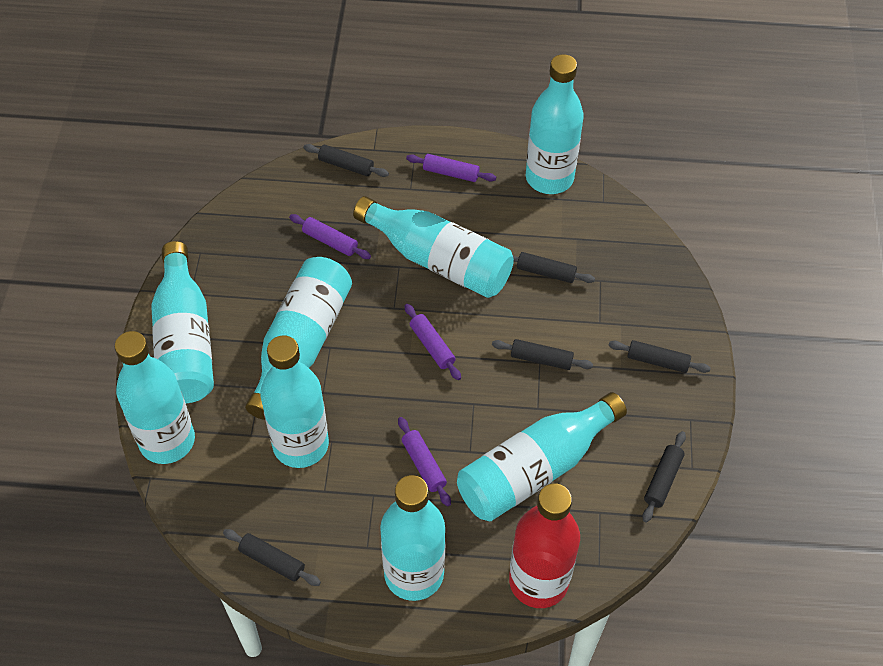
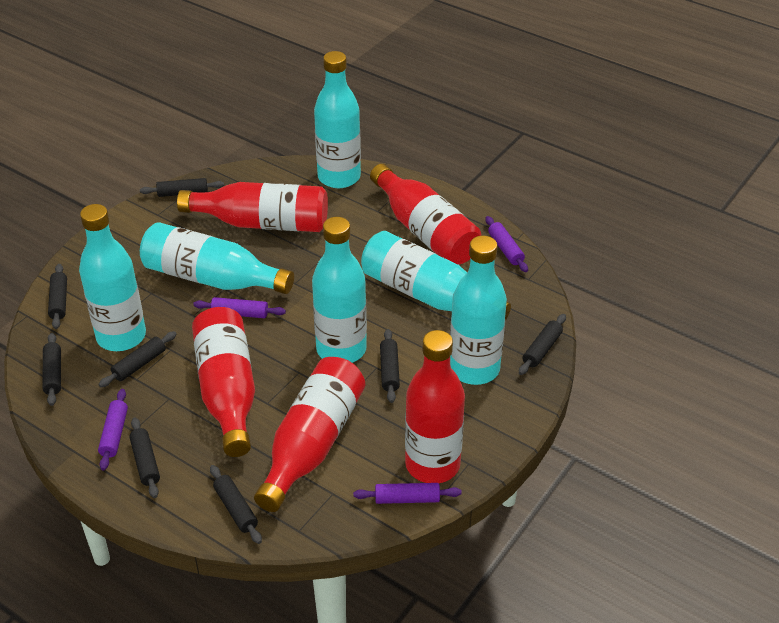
black rolling pin: 6 -> 8
red bottle: 1 -> 5
turquoise bottle: 8 -> 6

